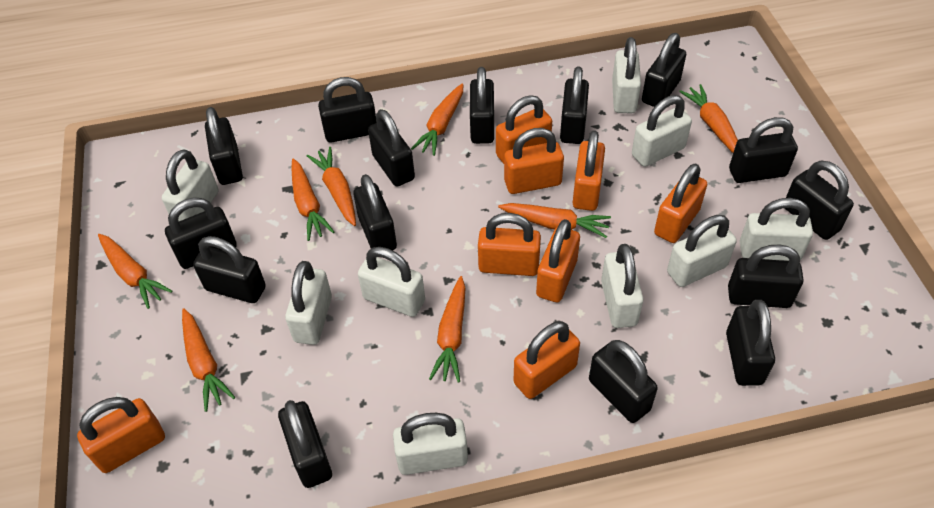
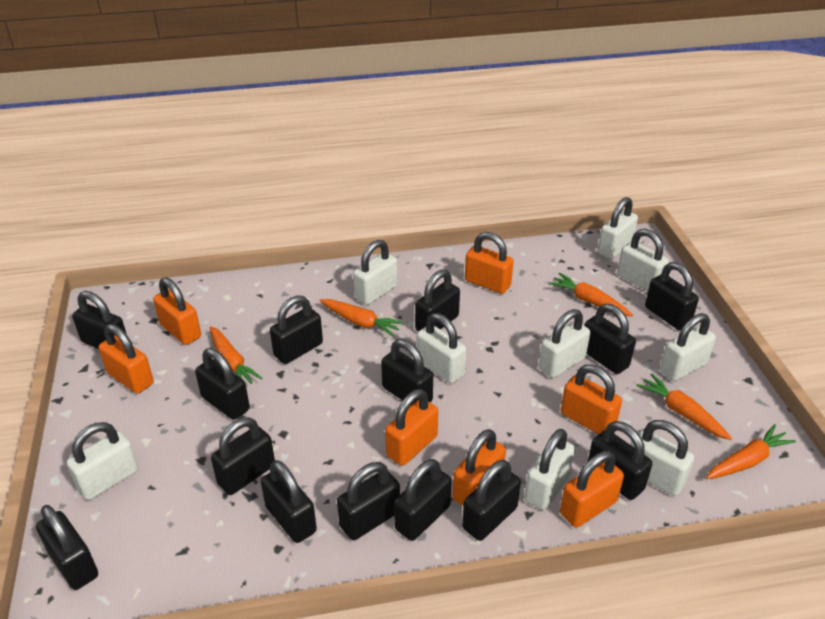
black padlock: 15 -> 14
orange carrot: 8 -> 5
orange padlock: 8 -> 7

